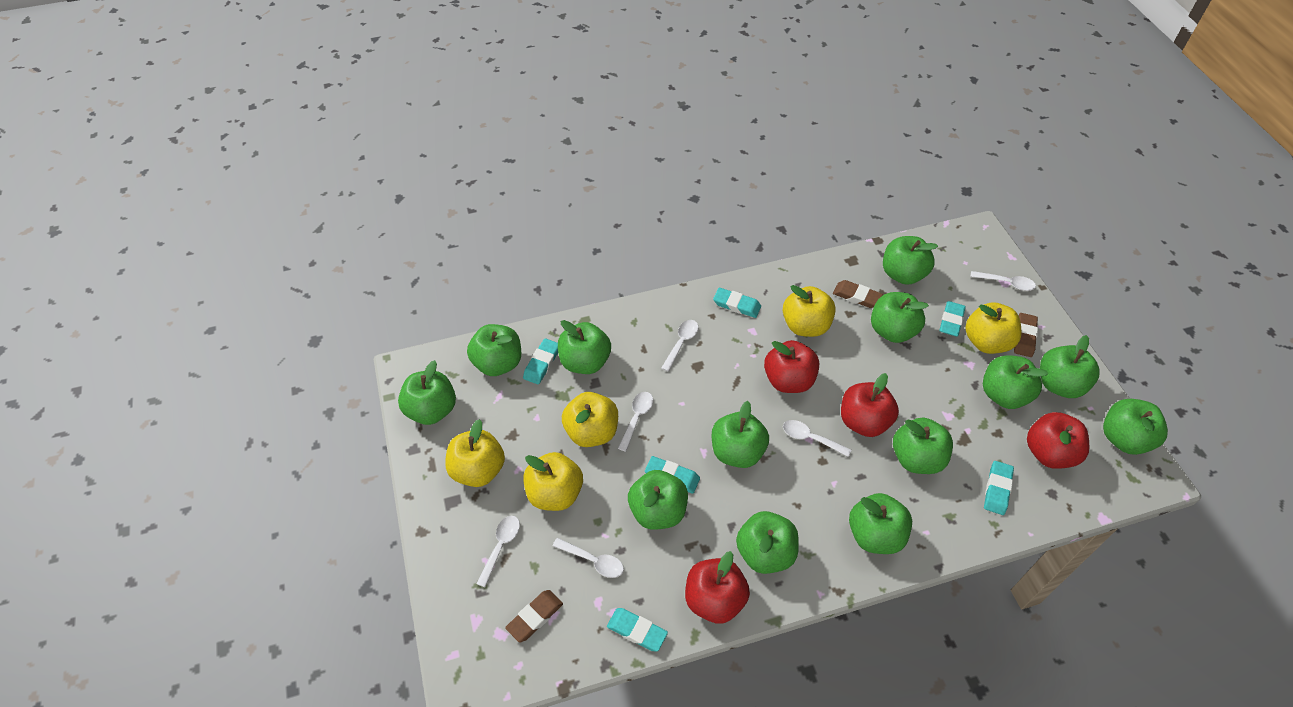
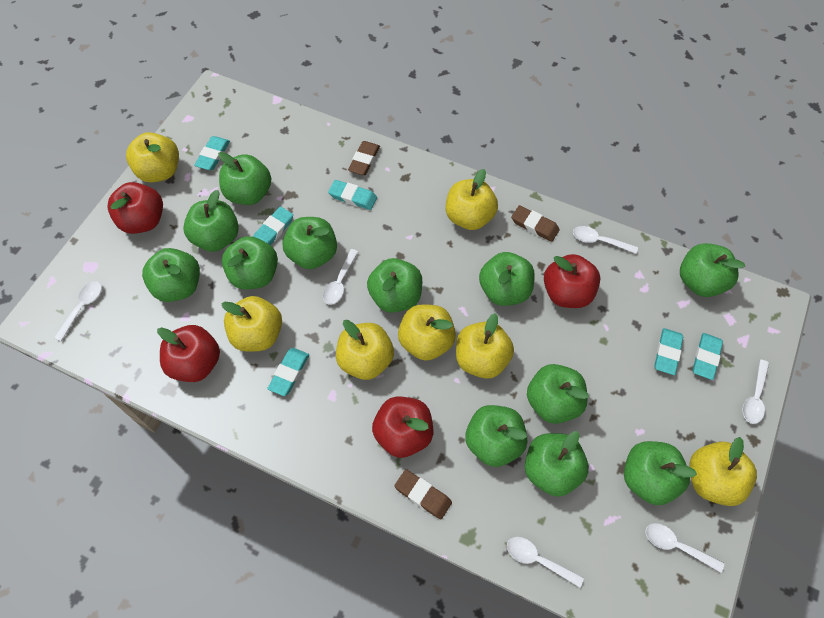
green apple: 13 -> 12
yellow apple: 5 -> 7

